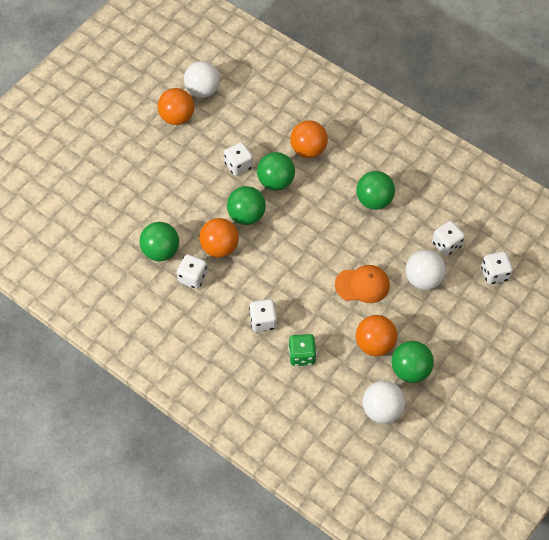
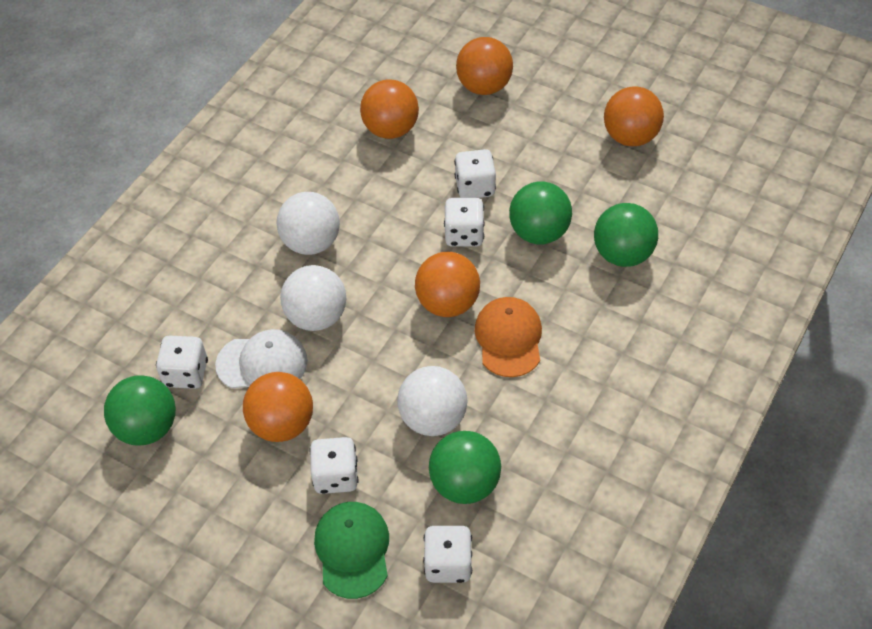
green ball: 5 -> 4
green cap: 0 -> 1
green dice: 1 -> 0
orange ball: 4 -> 5
white cap: 0 -> 1

